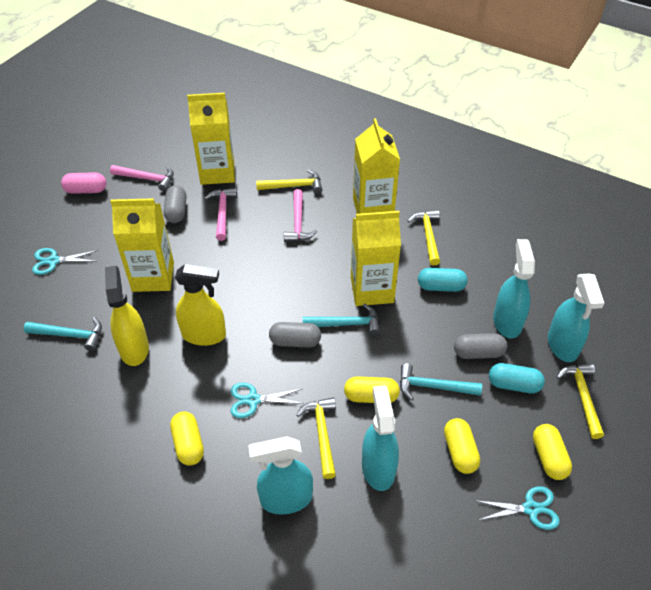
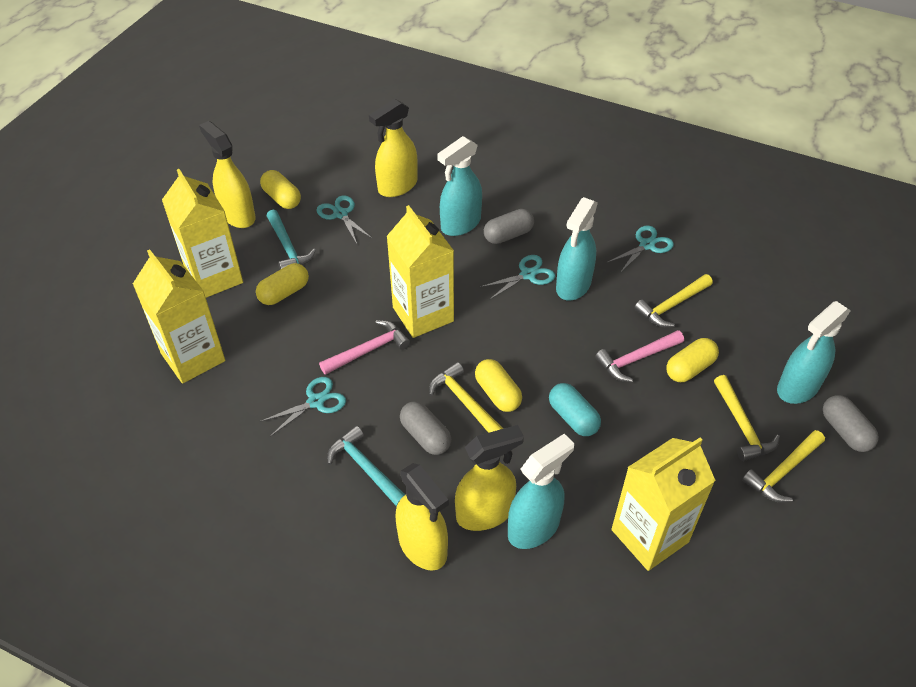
pink capsule: 1 -> 0
pink hammer: 3 -> 2
turquoise capsule: 2 -> 1
turquoise hammer: 3 -> 2
turquoise scissors: 3 -> 4
yellow spray bottle: 2 -> 4

